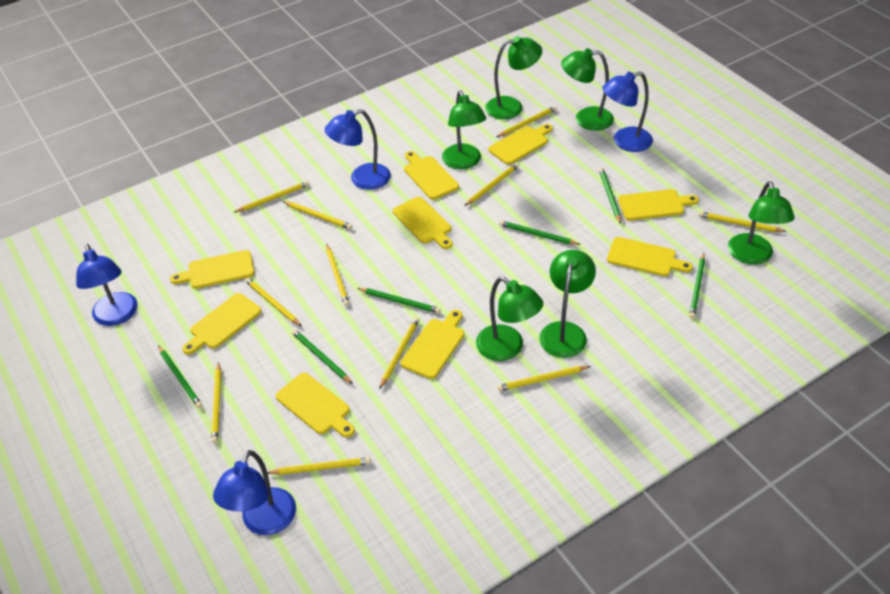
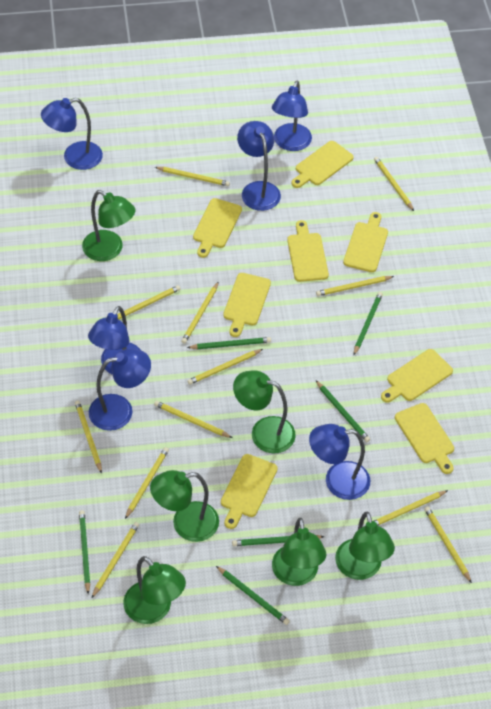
blue lamp: 4 -> 6
yellow cutting board: 9 -> 8
yellow pencil: 11 -> 12

